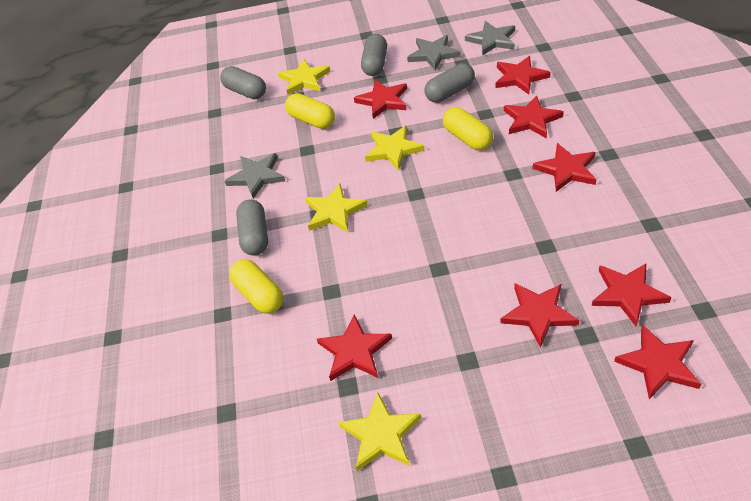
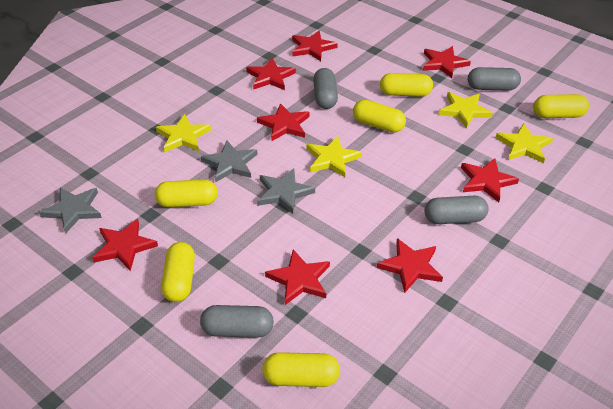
yellow capsule: 3 -> 6

